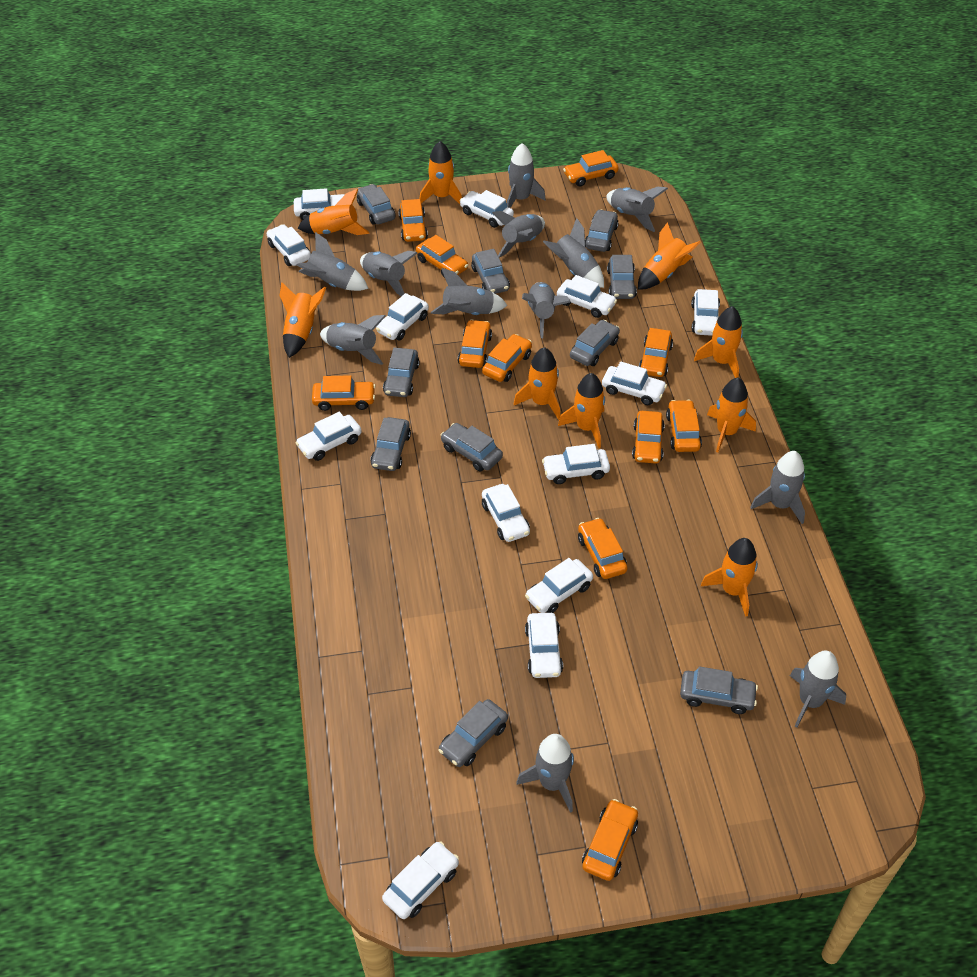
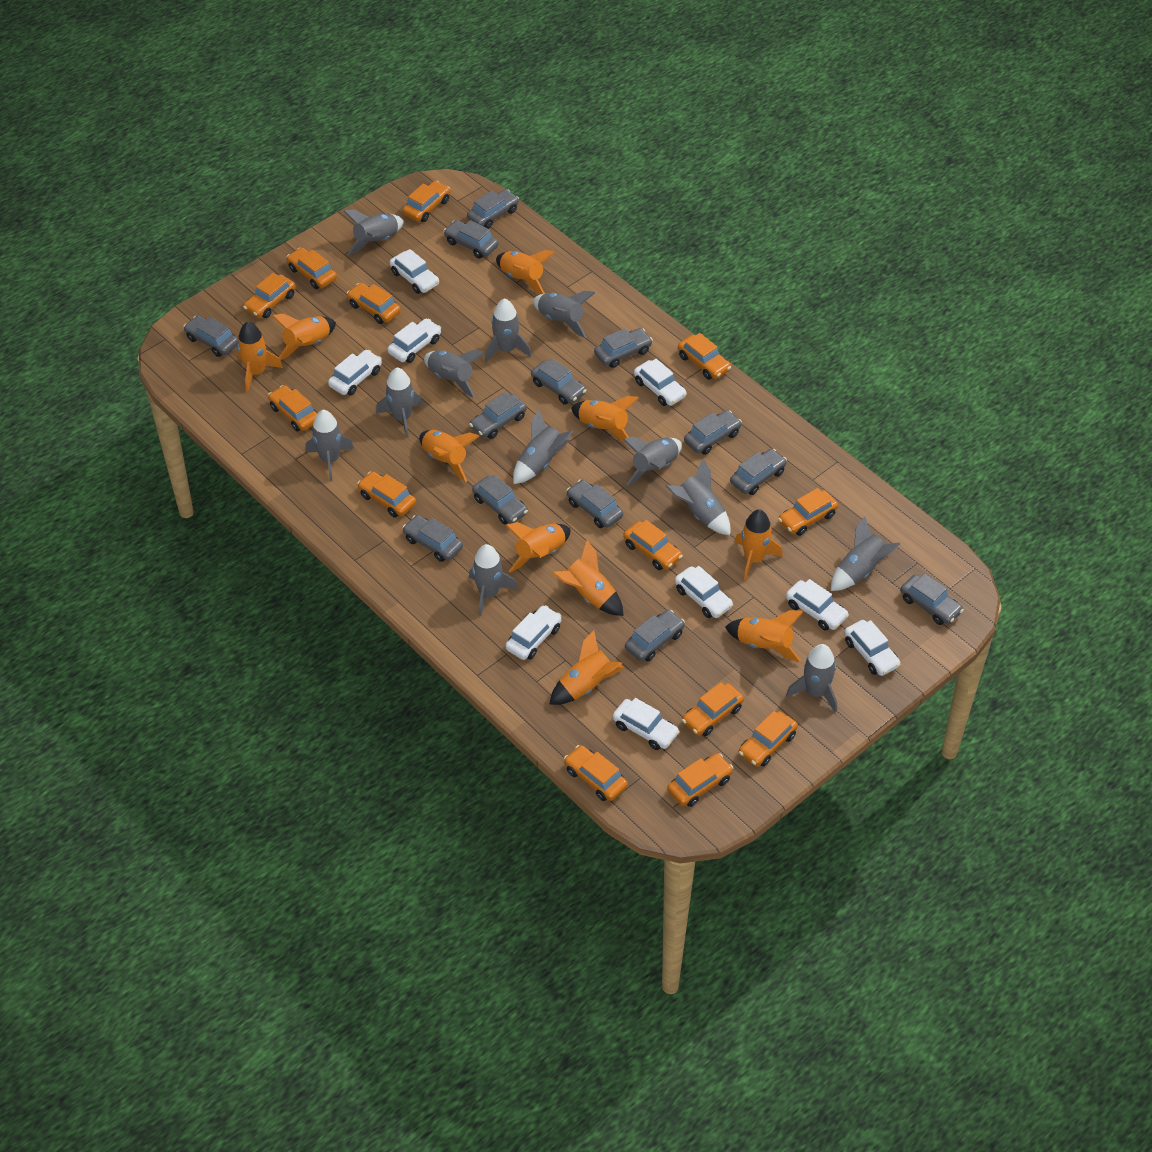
grey car: 10 -> 13
orange car: 11 -> 13
orange rocket: 9 -> 10
white car: 13 -> 9

